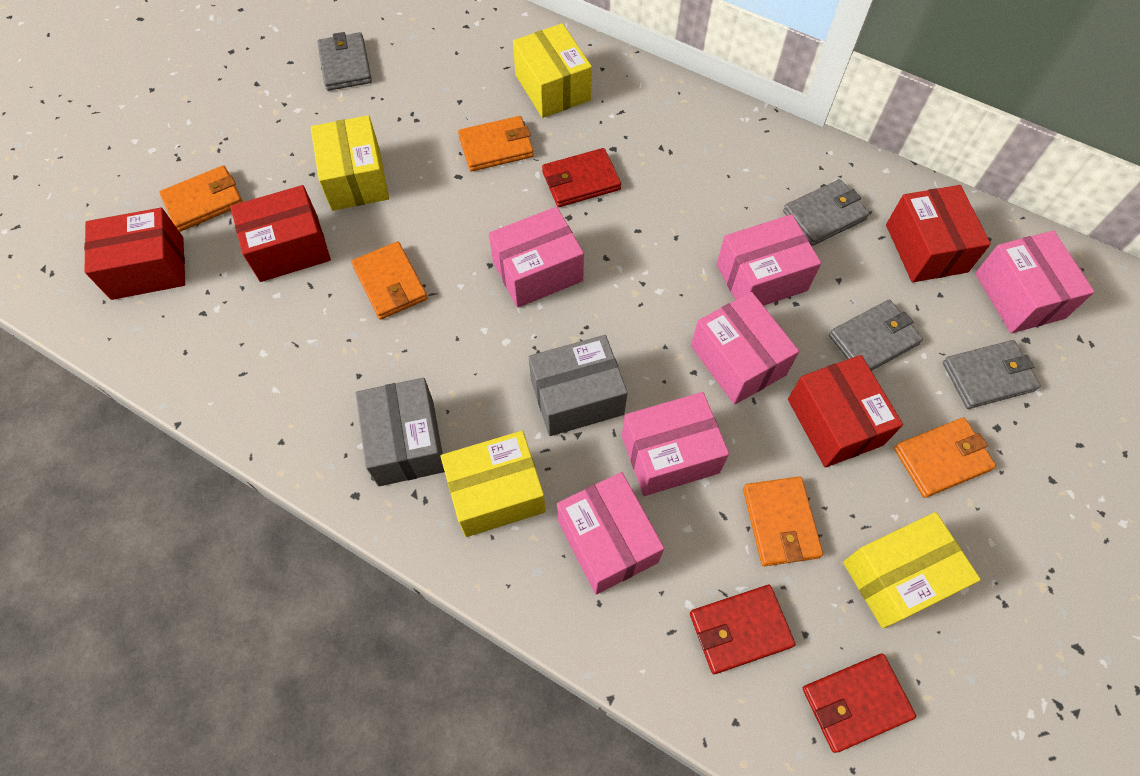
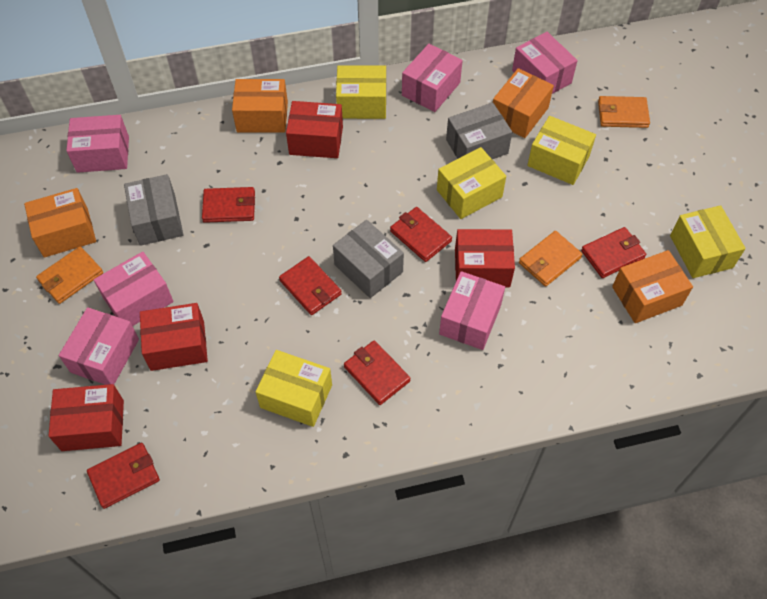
grey box: 2 -> 3
grey wallet: 4 -> 0
orange box: 0 -> 4
orange wallet: 5 -> 3
red wallet: 3 -> 6
yellow box: 4 -> 5

